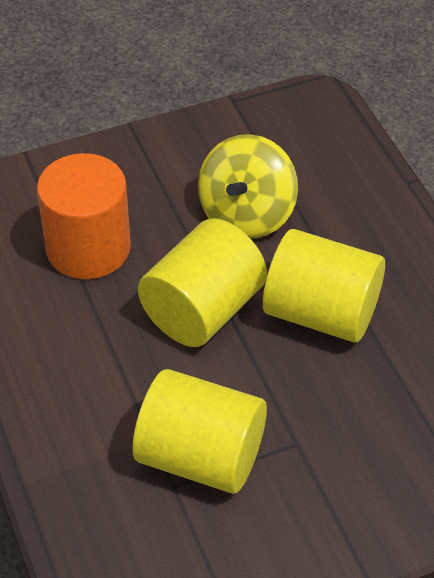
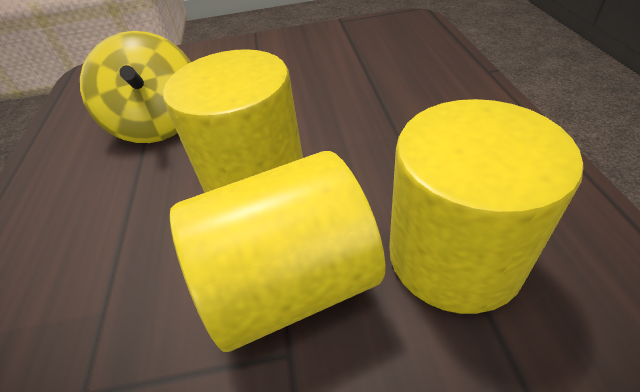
orange cylinder: 1 -> 0

